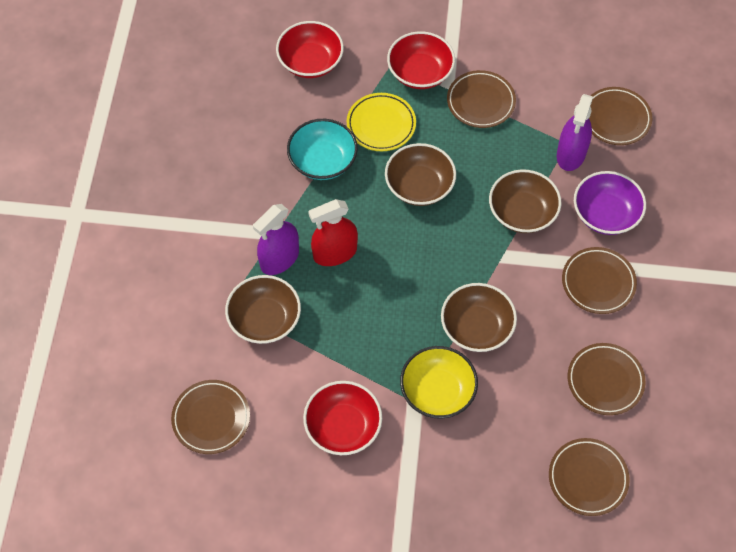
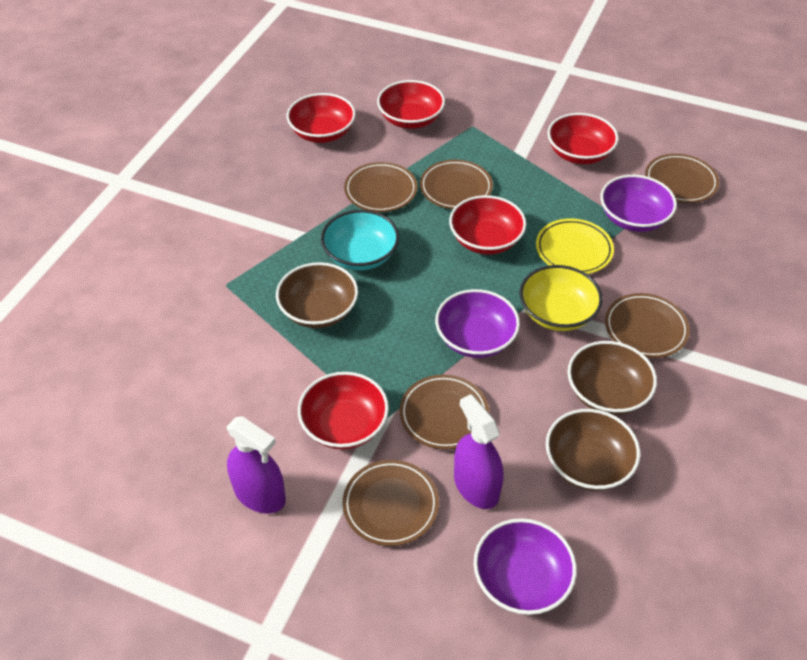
brown bowl: 4 -> 3
purple bowl: 1 -> 3
red bowl: 3 -> 5
red spray bottle: 1 -> 0

